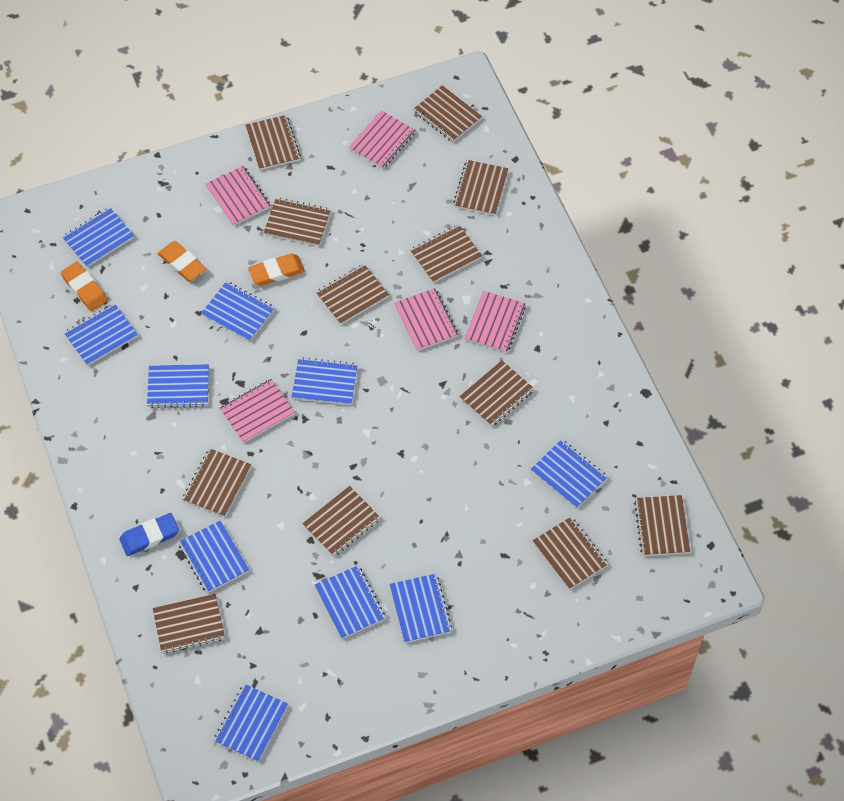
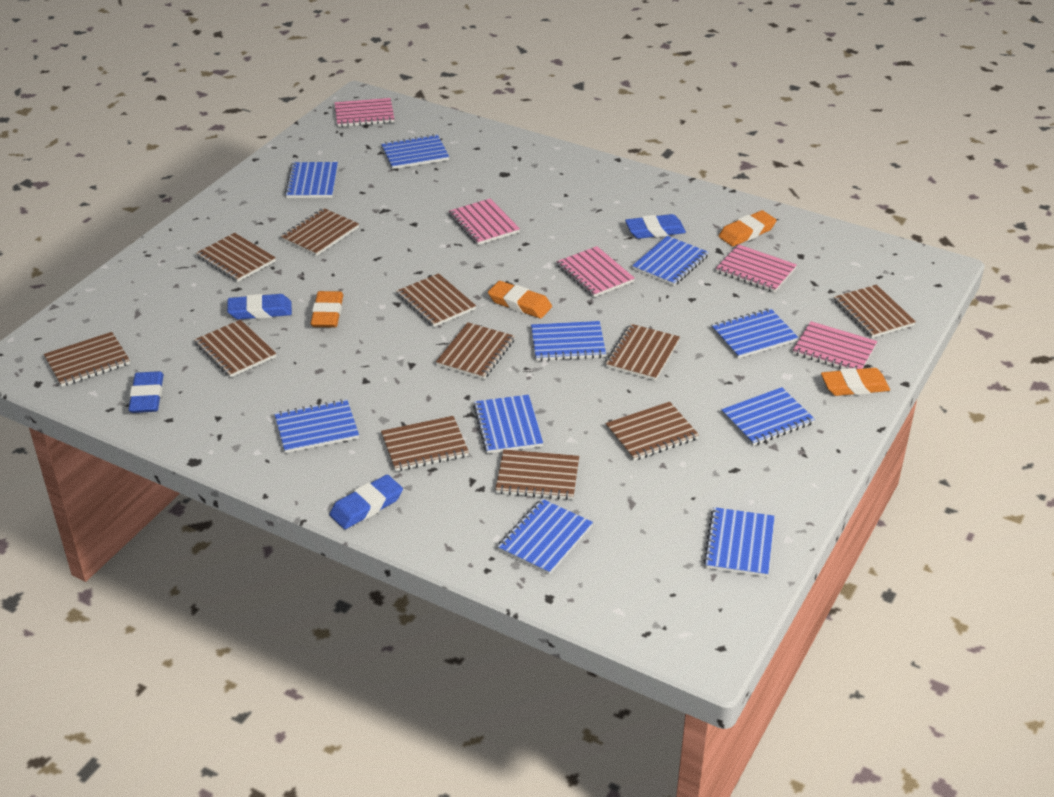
blue eraser: 1 -> 4
brown notebook: 12 -> 11
orange eraser: 3 -> 4

